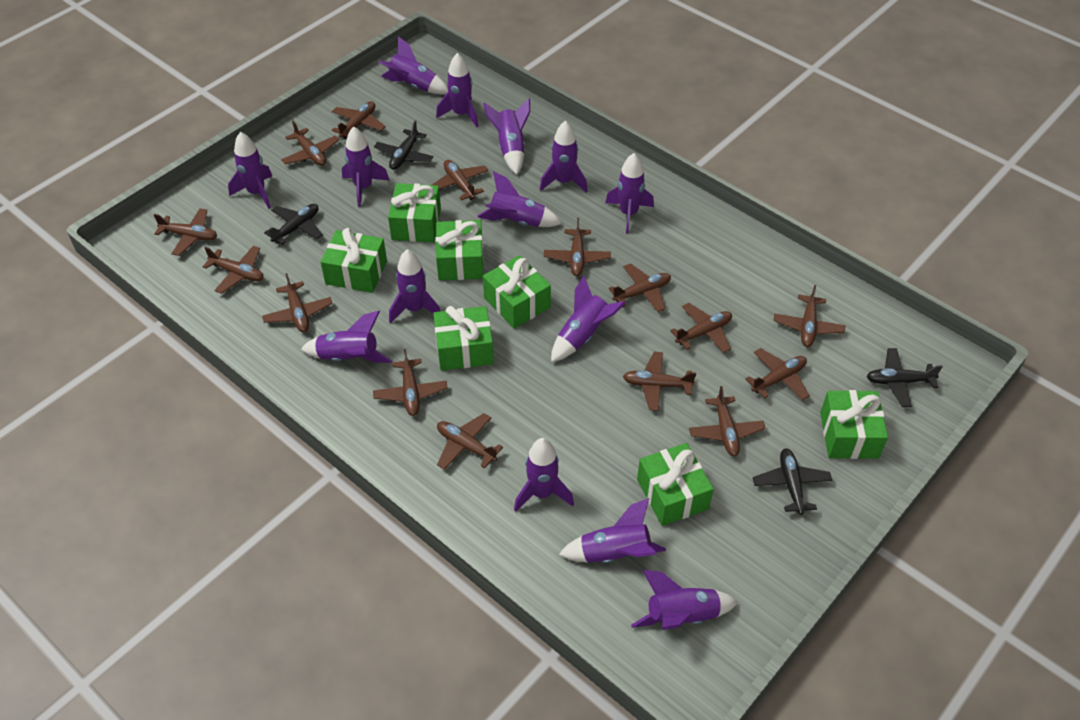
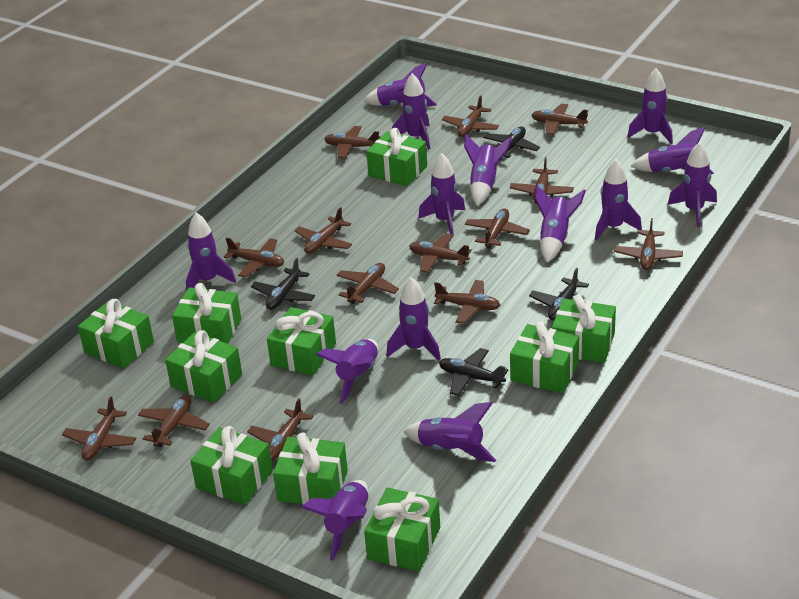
brown plane: 15 -> 14
green gift: 7 -> 10

